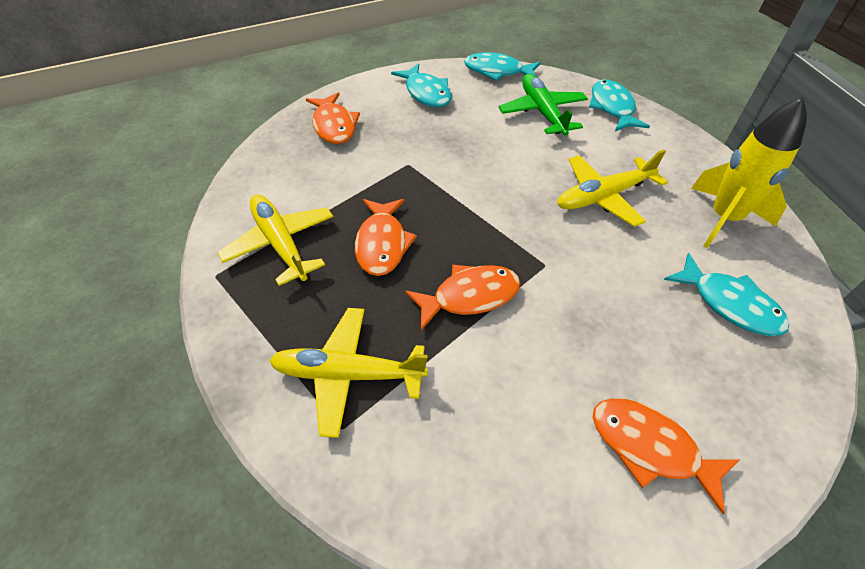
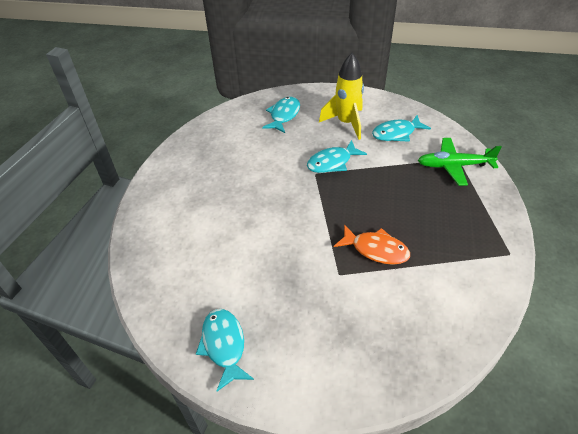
orange fish: 4 -> 1
yellow plane: 3 -> 0

